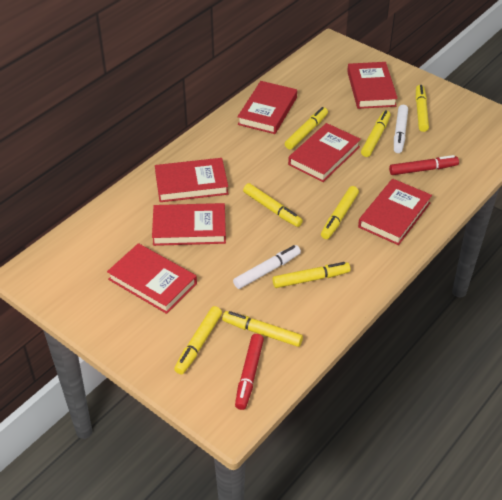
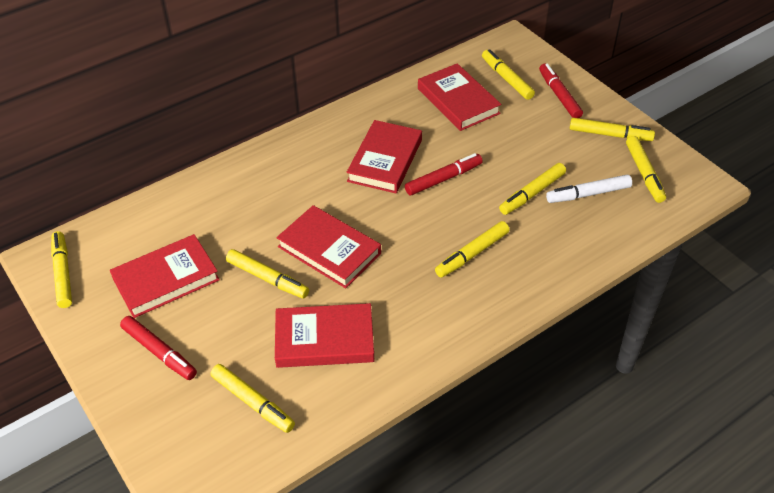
red book: 7 -> 5
red marker: 2 -> 3
white marker: 2 -> 1

